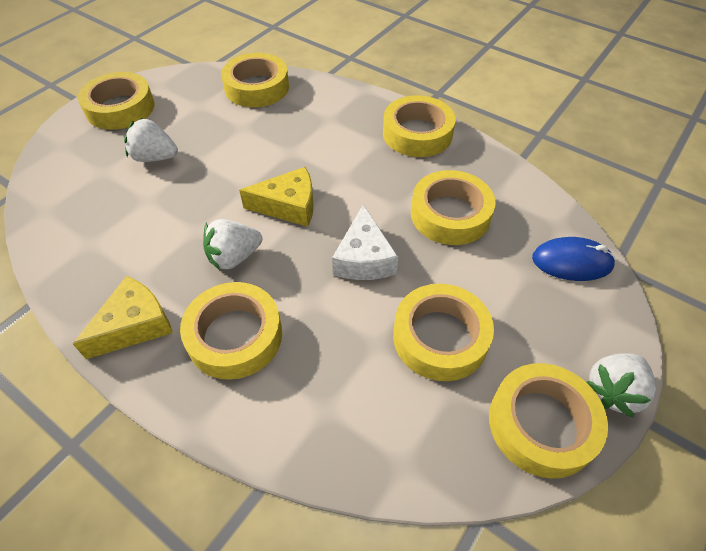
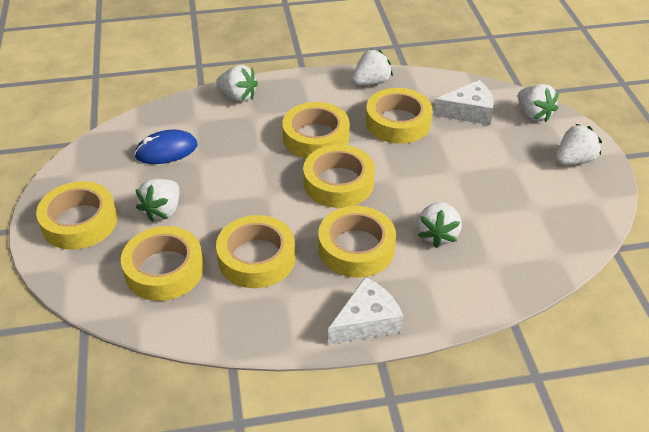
white cheese: 1 -> 2
white strawberry: 3 -> 6
yellow cheese: 2 -> 0

